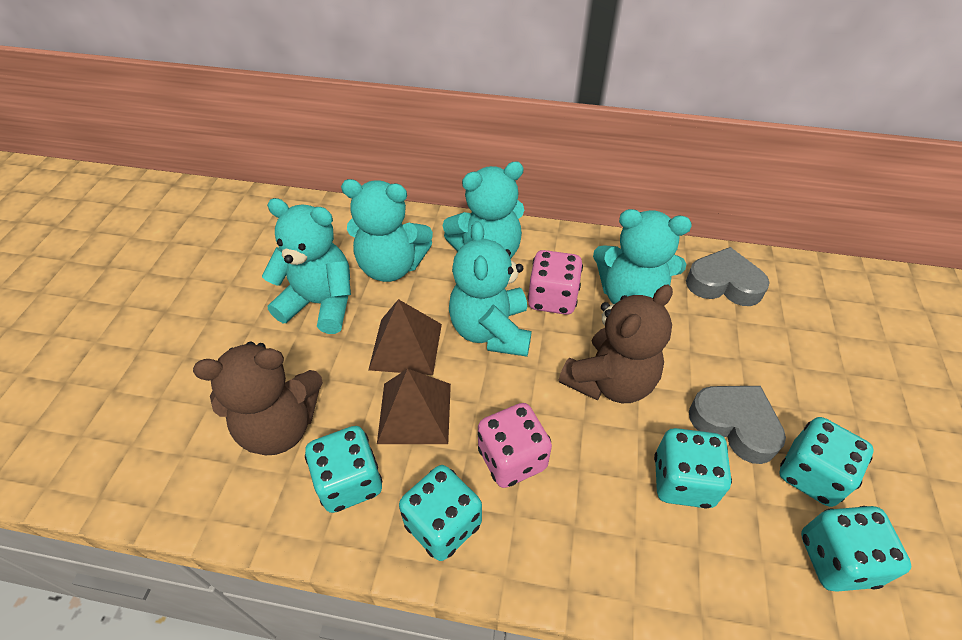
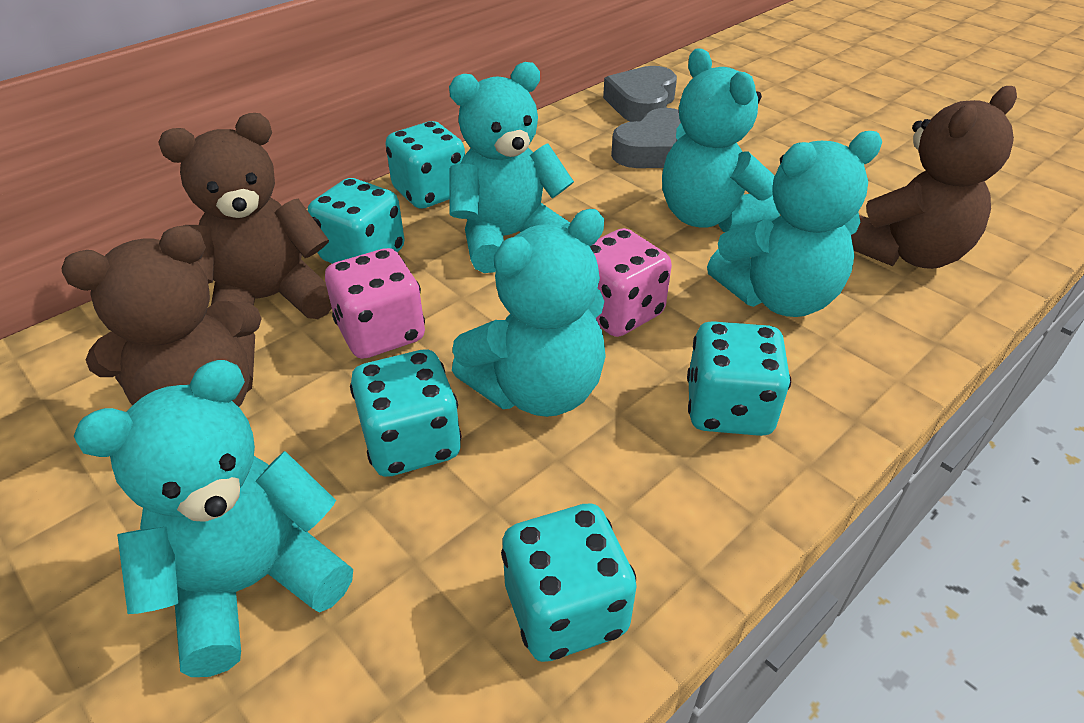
brown pyramid: 2 -> 0
brown teddy bear: 2 -> 3

